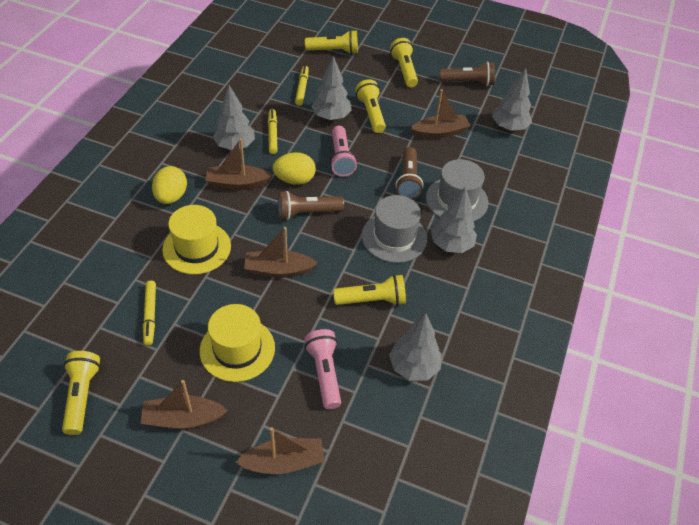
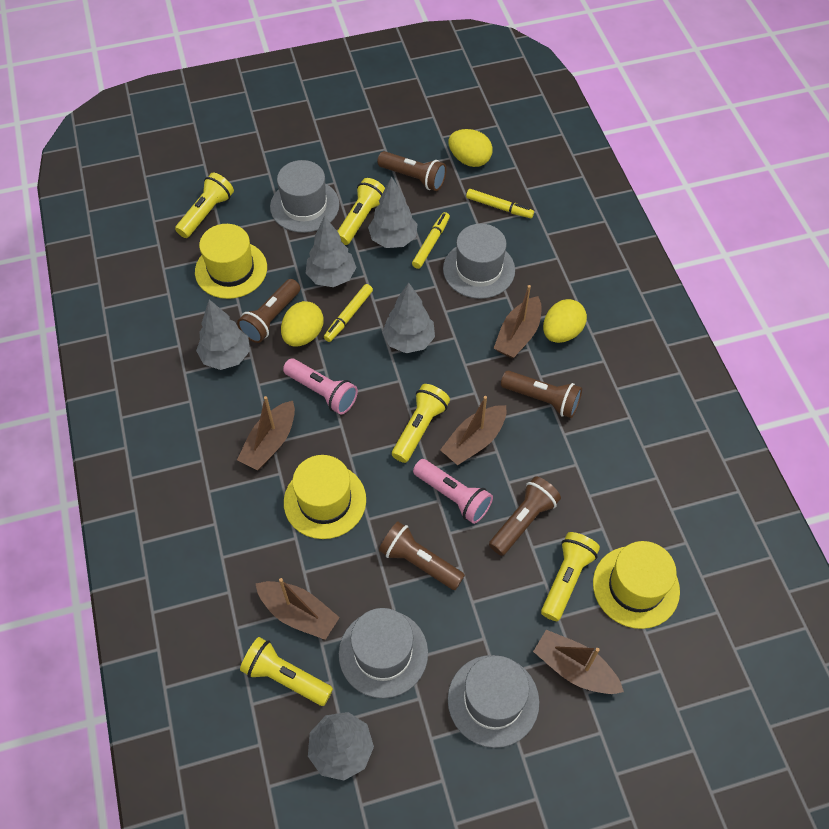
brown flashlight: 3 -> 5
grey hat: 2 -> 4
yellow egg: 2 -> 3
yellow hat: 2 -> 3

